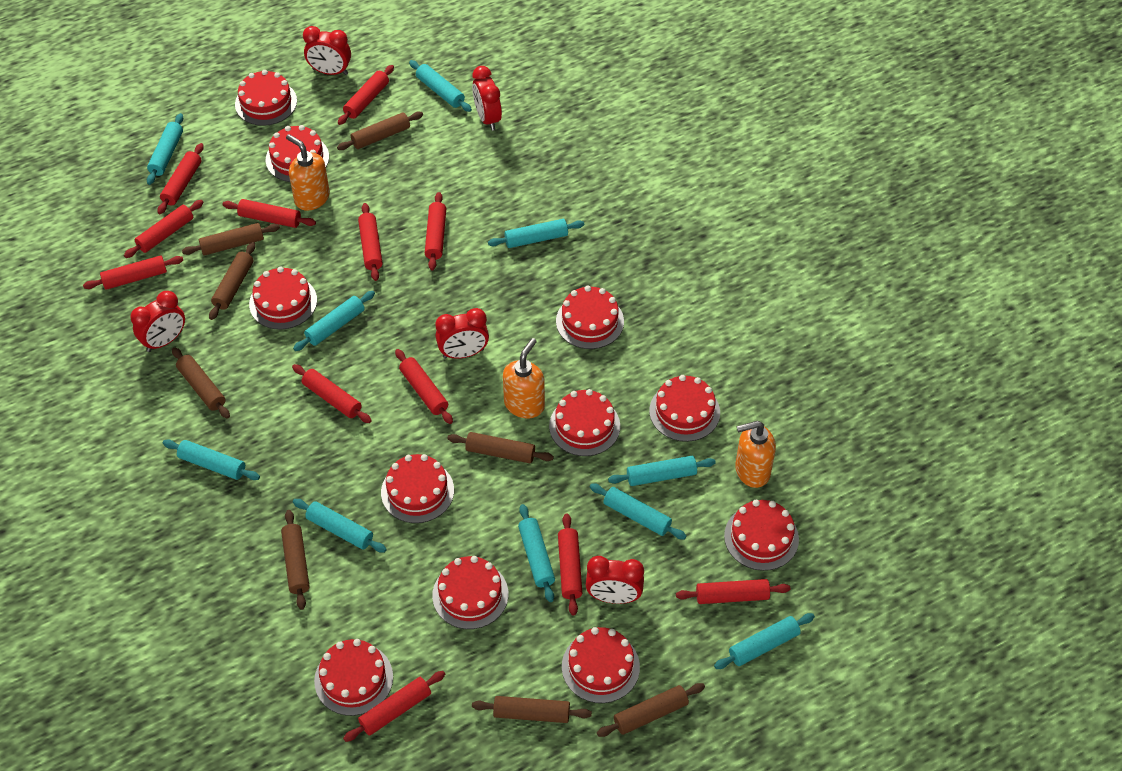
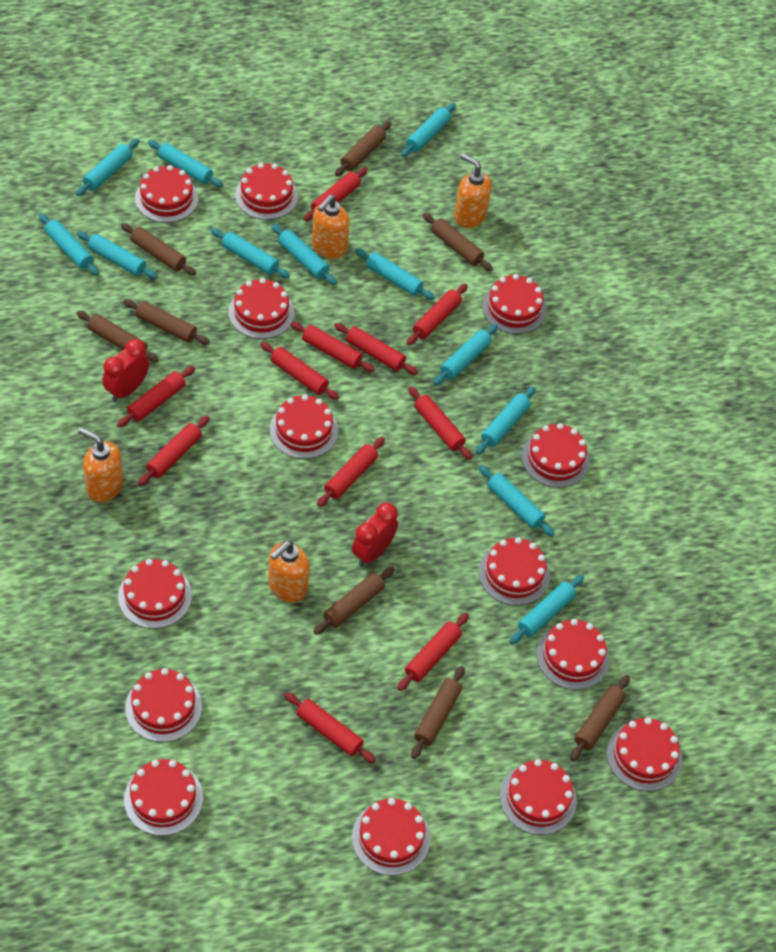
orange soap dispenser: 3 -> 4
red cake: 11 -> 14
red clock: 5 -> 2
red rolling pin: 12 -> 11
turquoise rolling pin: 10 -> 12

